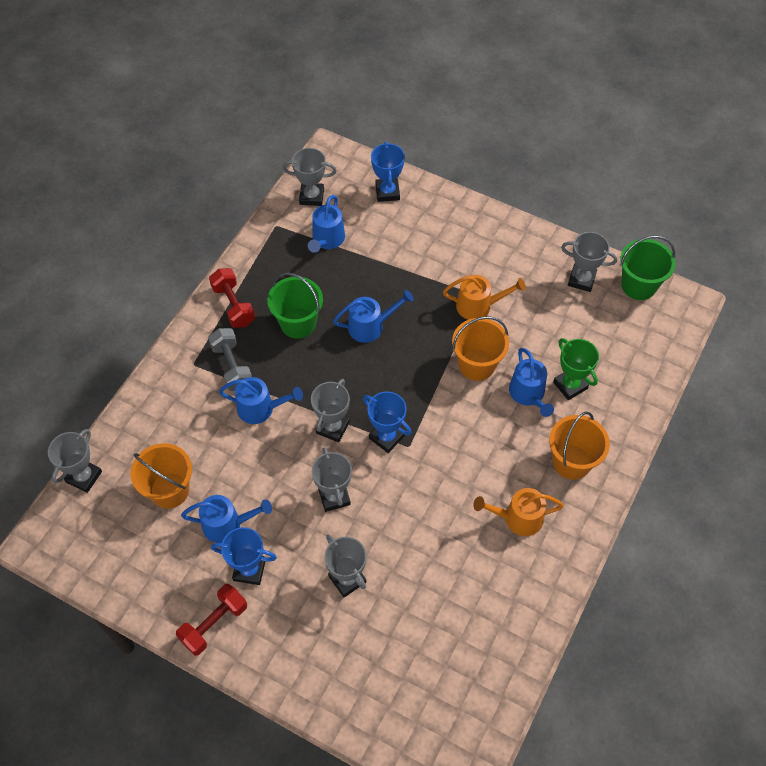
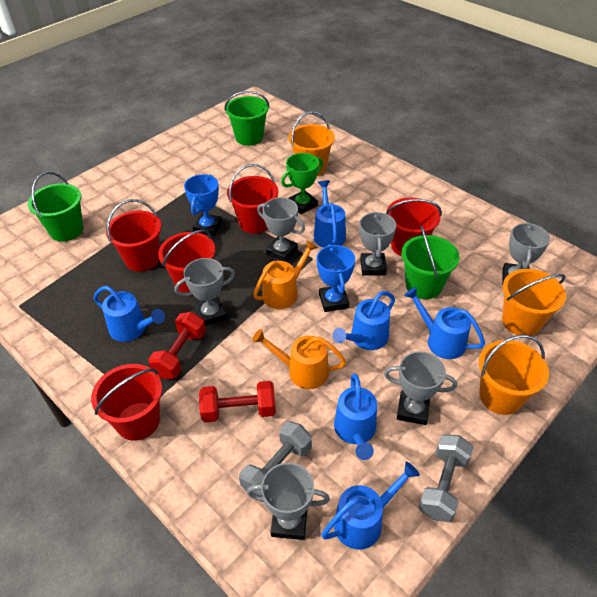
blue trophy: 3 -> 2
blue watering can: 5 -> 6
green bucket: 2 -> 3
grey dumbbell: 1 -> 2
red bucket: 0 -> 5

